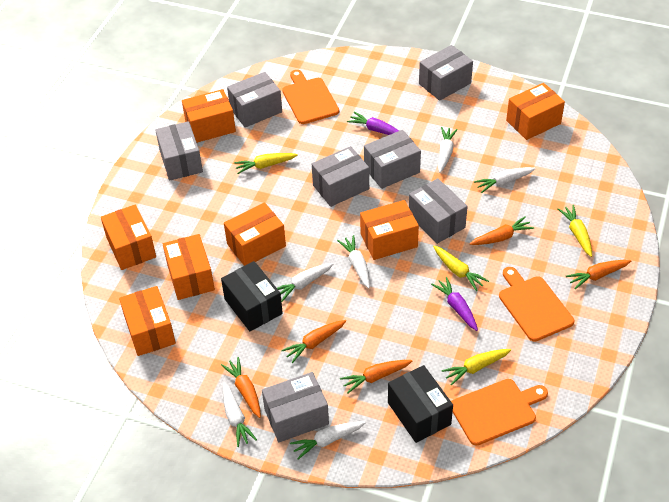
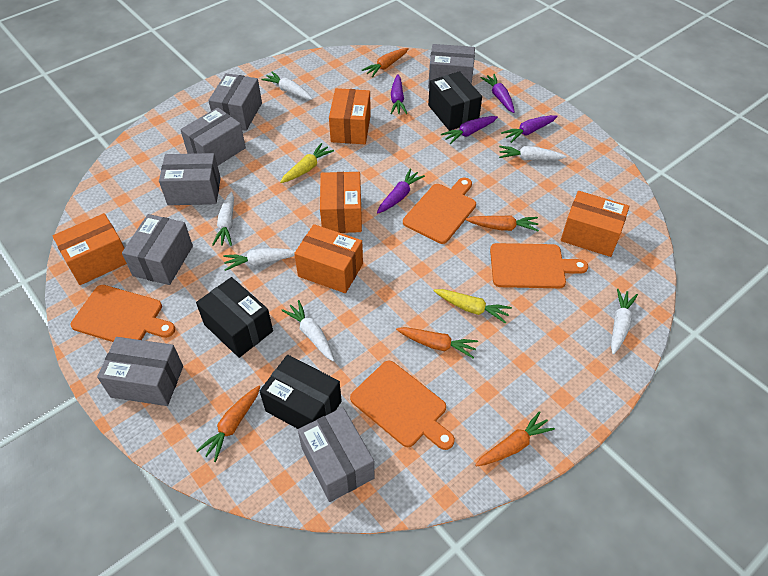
black box: 2 -> 3
orange box: 7 -> 5
orange cutting board: 3 -> 4
purple carrot: 2 -> 5
yellow carrot: 4 -> 2

